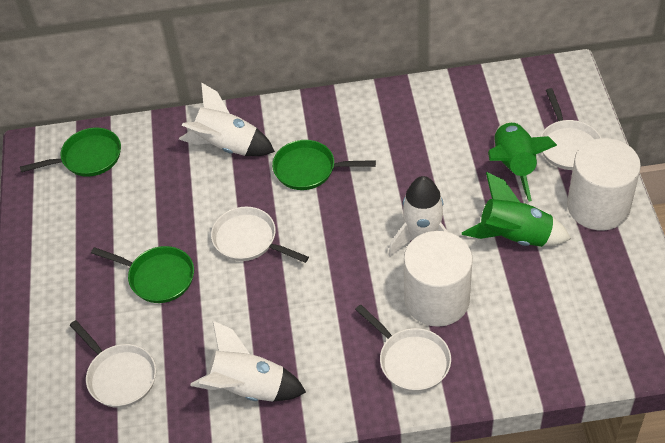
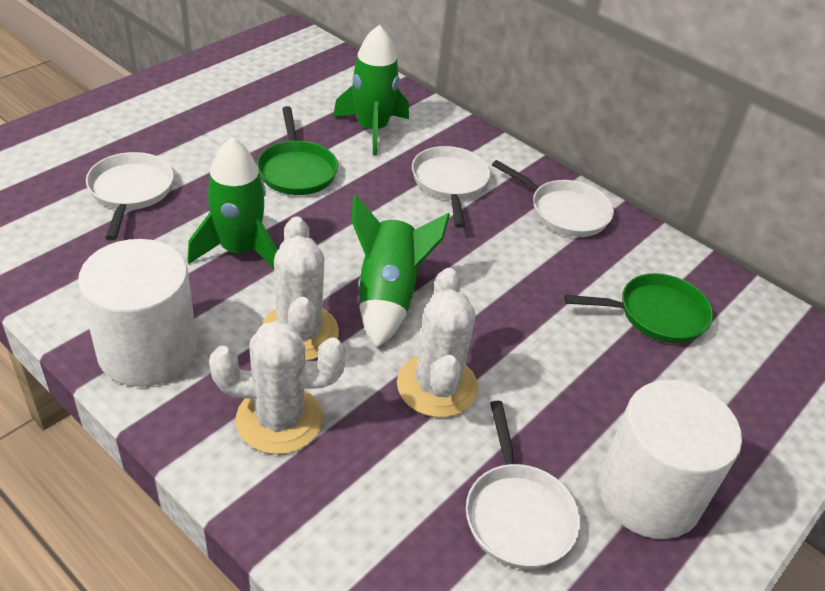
green pan: 3 -> 2
green rocket: 2 -> 3
white cactus: 0 -> 3
white rocket: 3 -> 0

